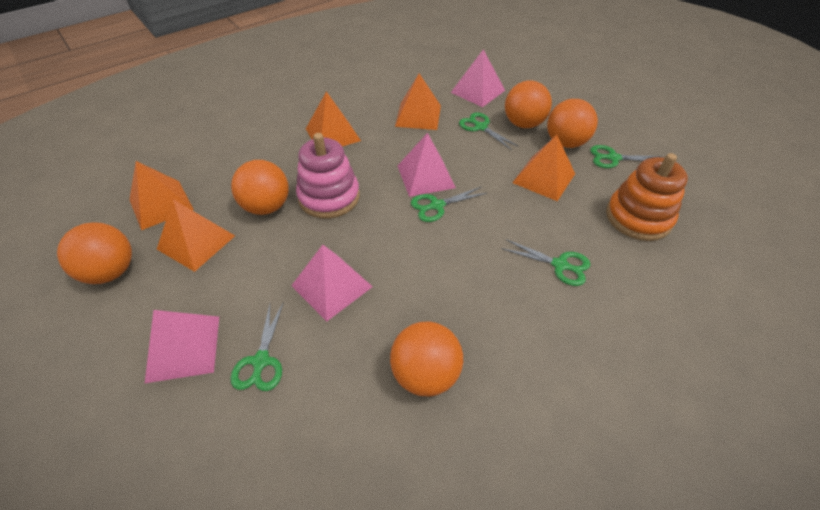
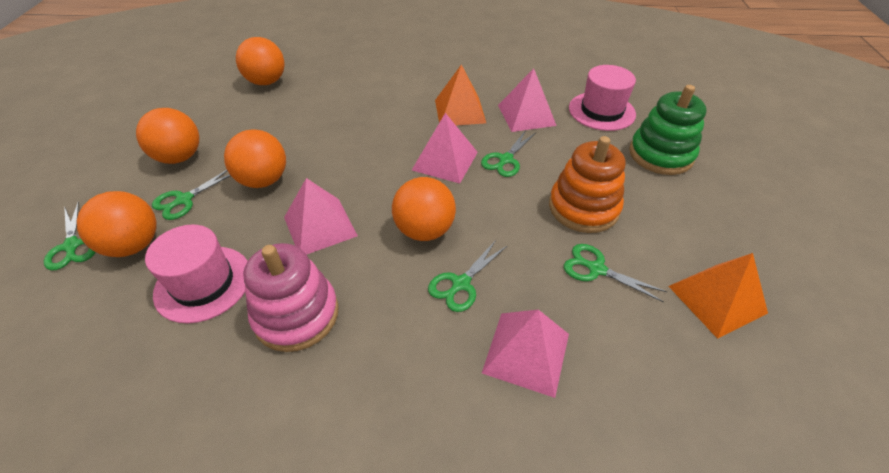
green stacking toy: 0 -> 1
orange pyramid: 5 -> 2
pink hat: 0 -> 2

